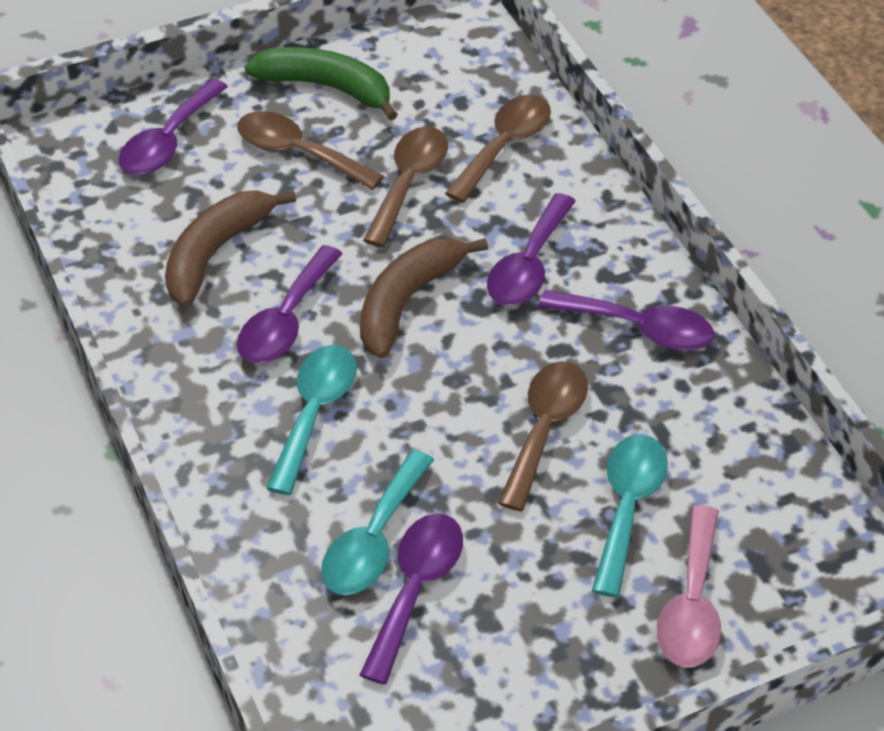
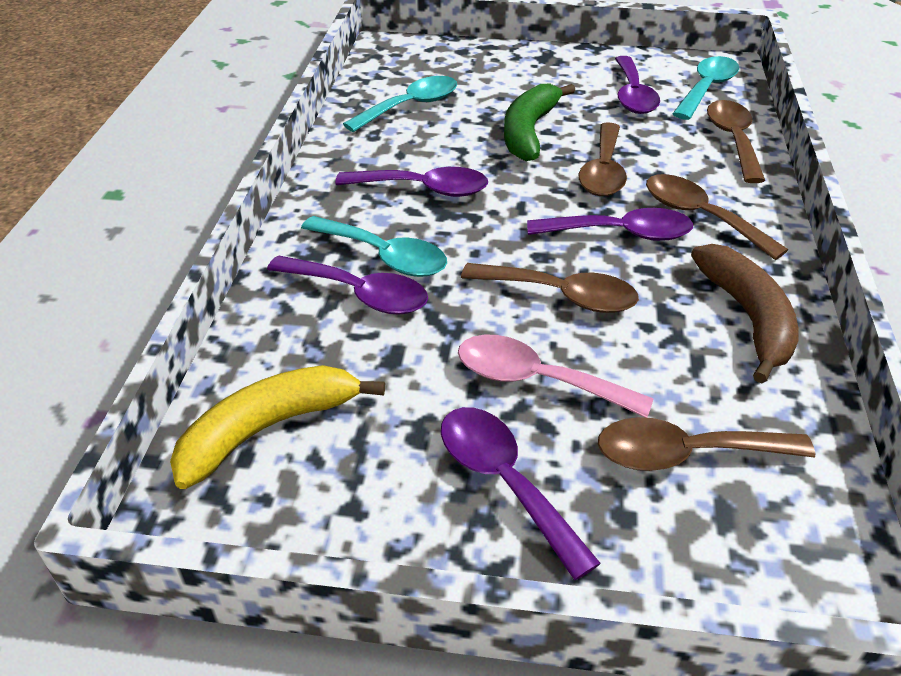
brown banana: 2 -> 1
brown spoon: 4 -> 5
yellow banana: 0 -> 1

